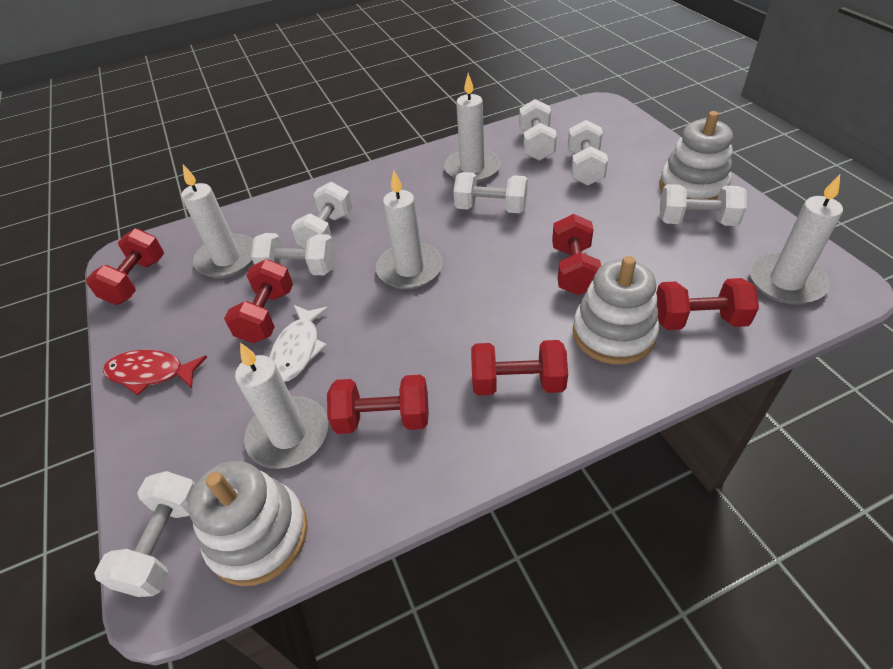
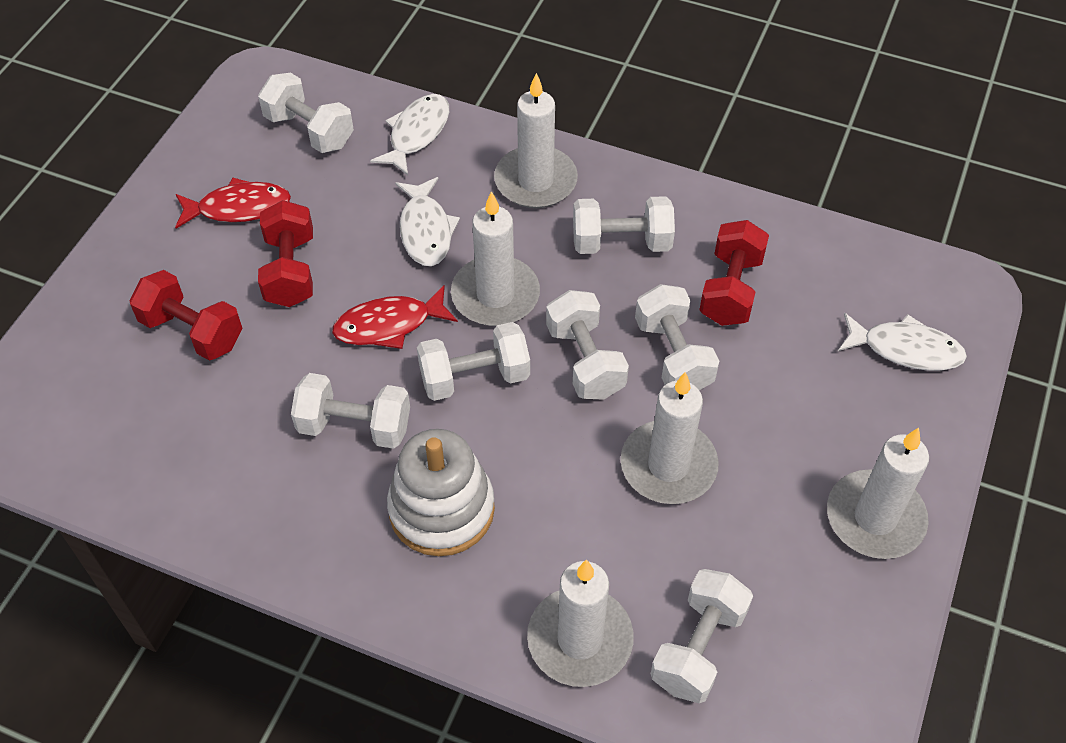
red dumbbell: 6 -> 3
red fish: 1 -> 2
white fish: 1 -> 3
white stacking toy: 3 -> 1

